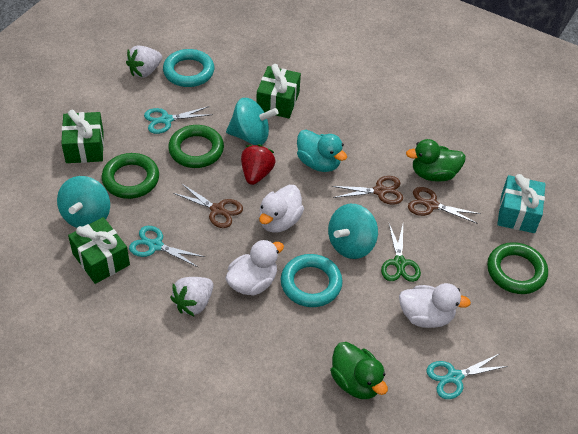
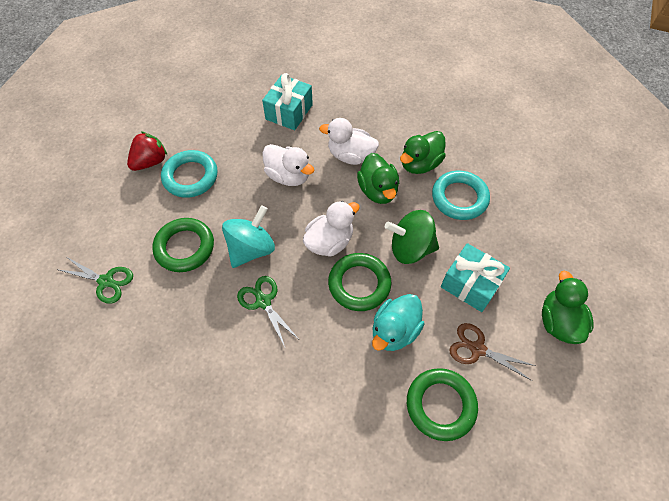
brown scissors: 3 -> 1
green duck: 2 -> 3
green gift: 3 -> 0
green scissors: 1 -> 2
green spinning top: 0 -> 1
turquoise gift: 1 -> 2
turquoise scissors: 3 -> 0
turquoise spinning top: 3 -> 1
white strawberry: 2 -> 0

